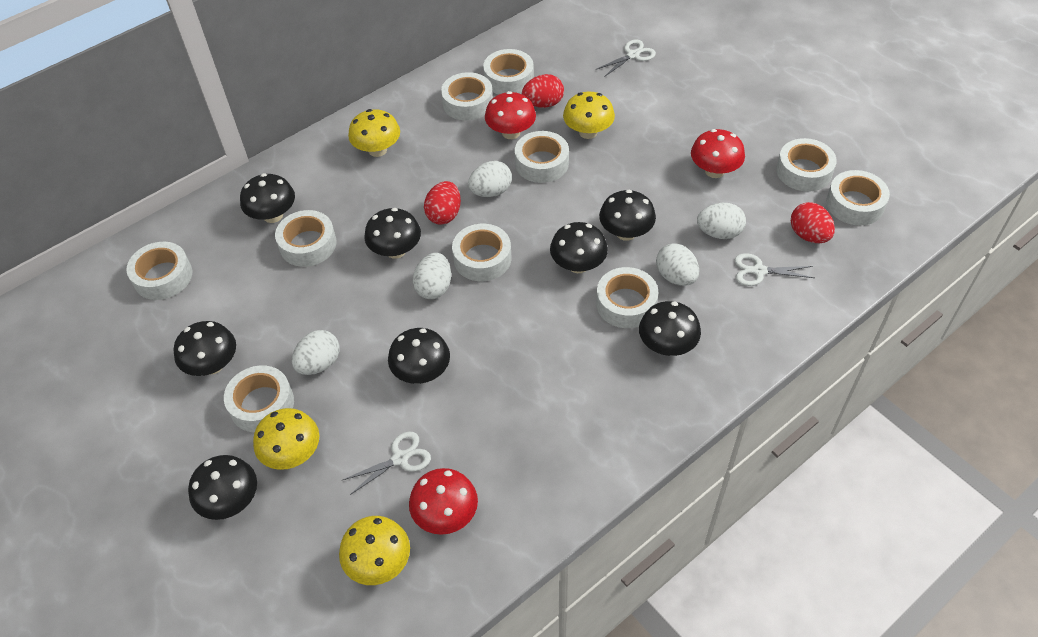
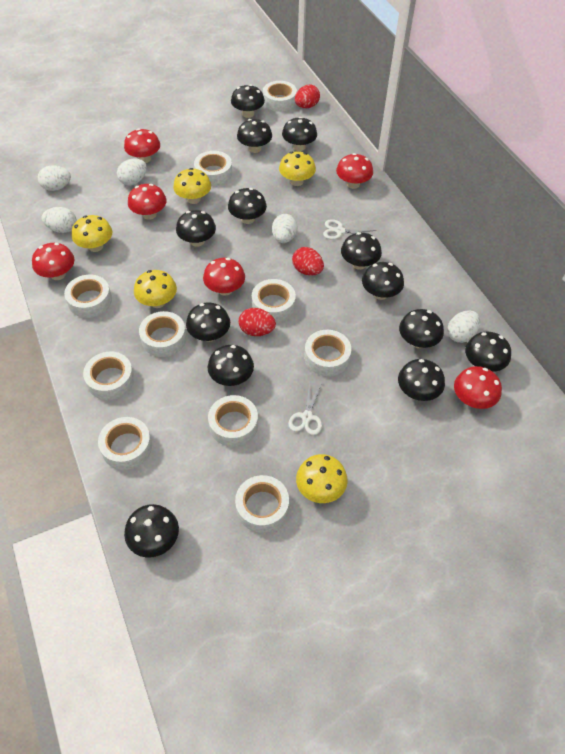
black mushroom: 8 -> 13
red mushroom: 3 -> 6
white scissors: 3 -> 2
yellow mushroom: 4 -> 5

